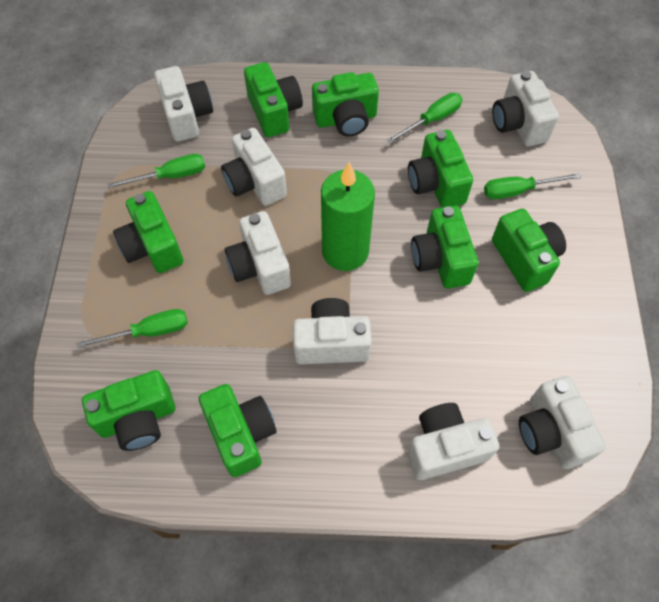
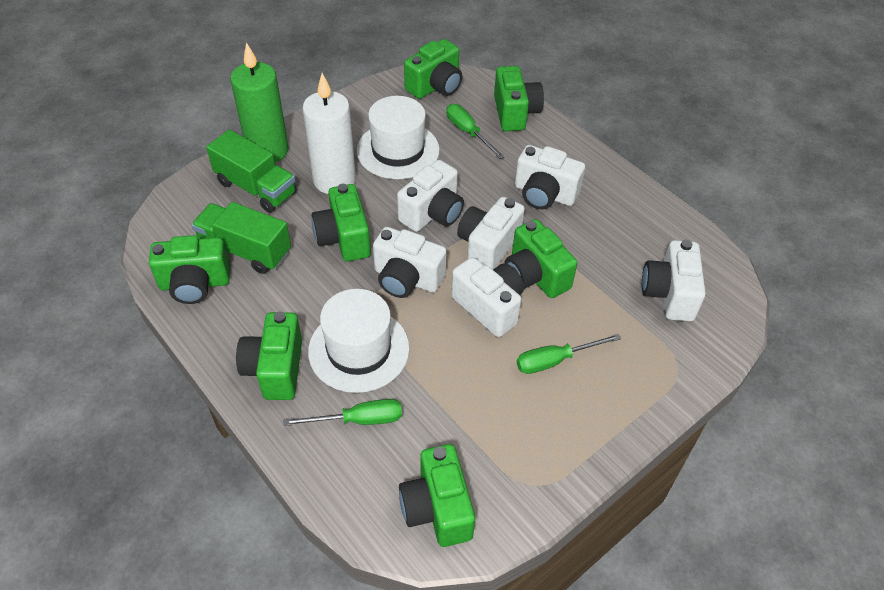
green camera: 8 -> 7
green screwdriver: 4 -> 3
green truck: 0 -> 2
white camera: 7 -> 6
white candle: 0 -> 1
white hat: 0 -> 2

